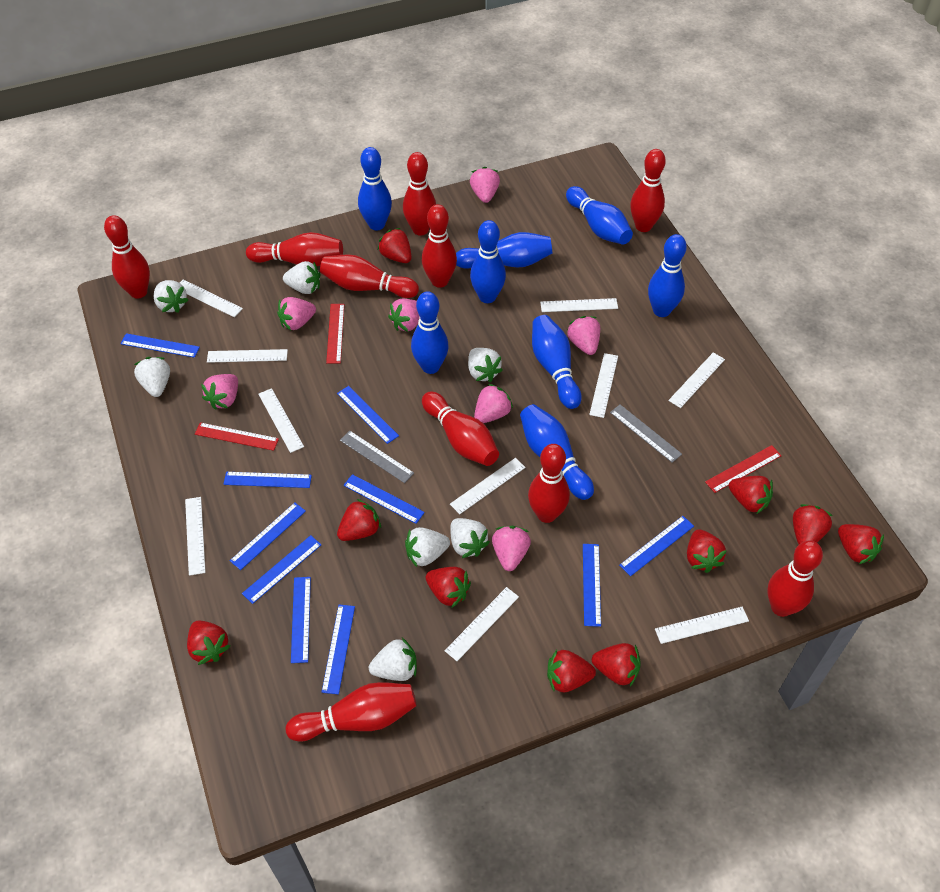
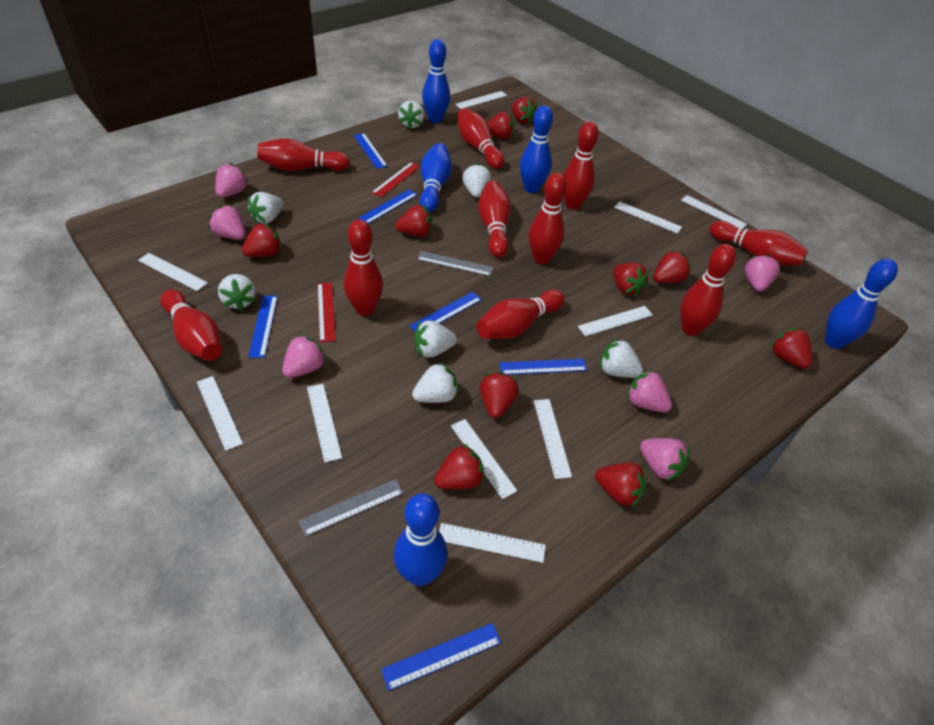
blue bowling pin: 8 -> 5
blue ruler: 10 -> 6
pink strawberry: 7 -> 6
red ruler: 3 -> 2

